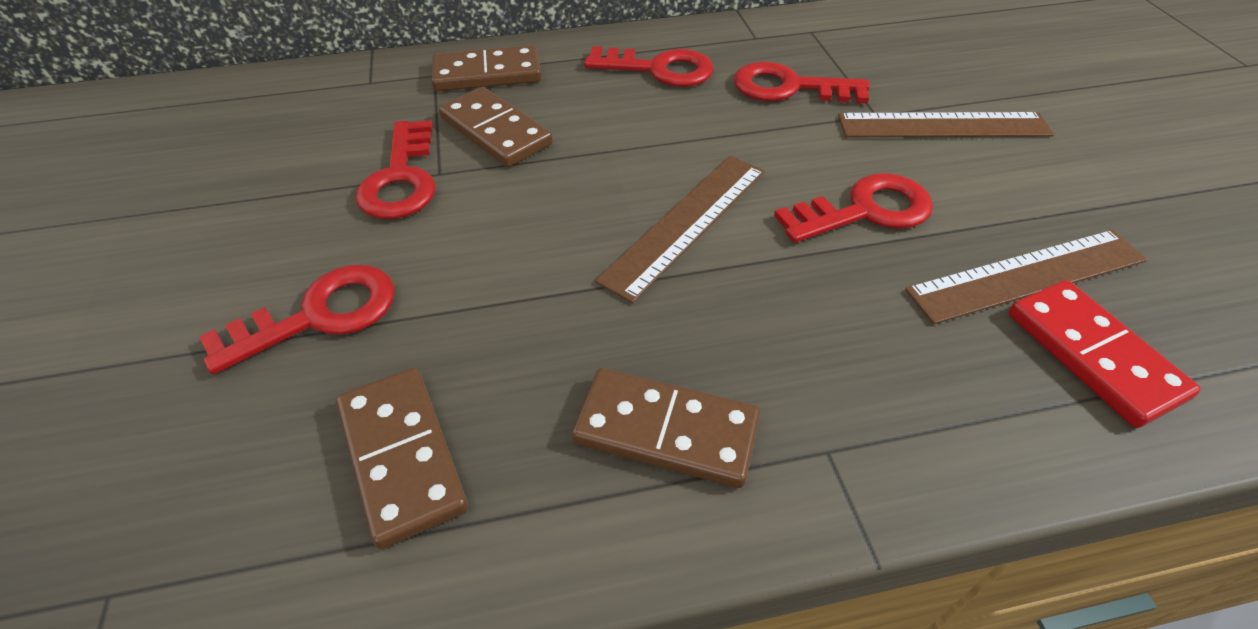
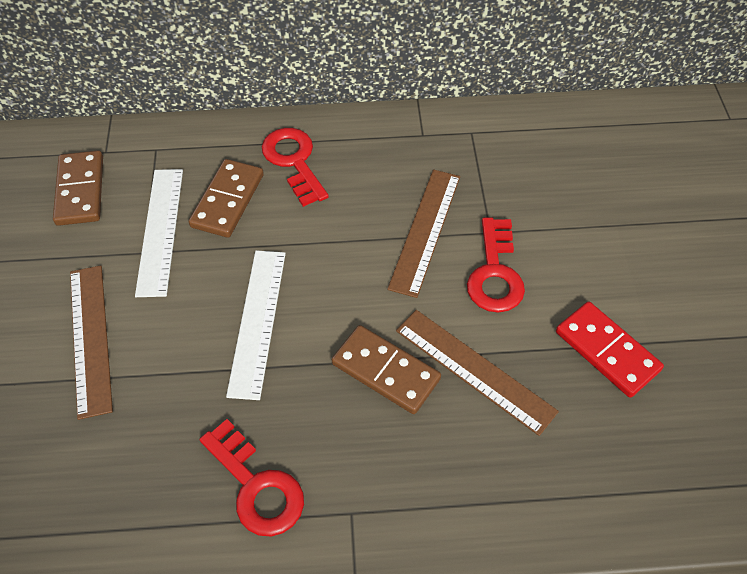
brown domino: 4 -> 3
red key: 5 -> 3
white ruler: 0 -> 2

